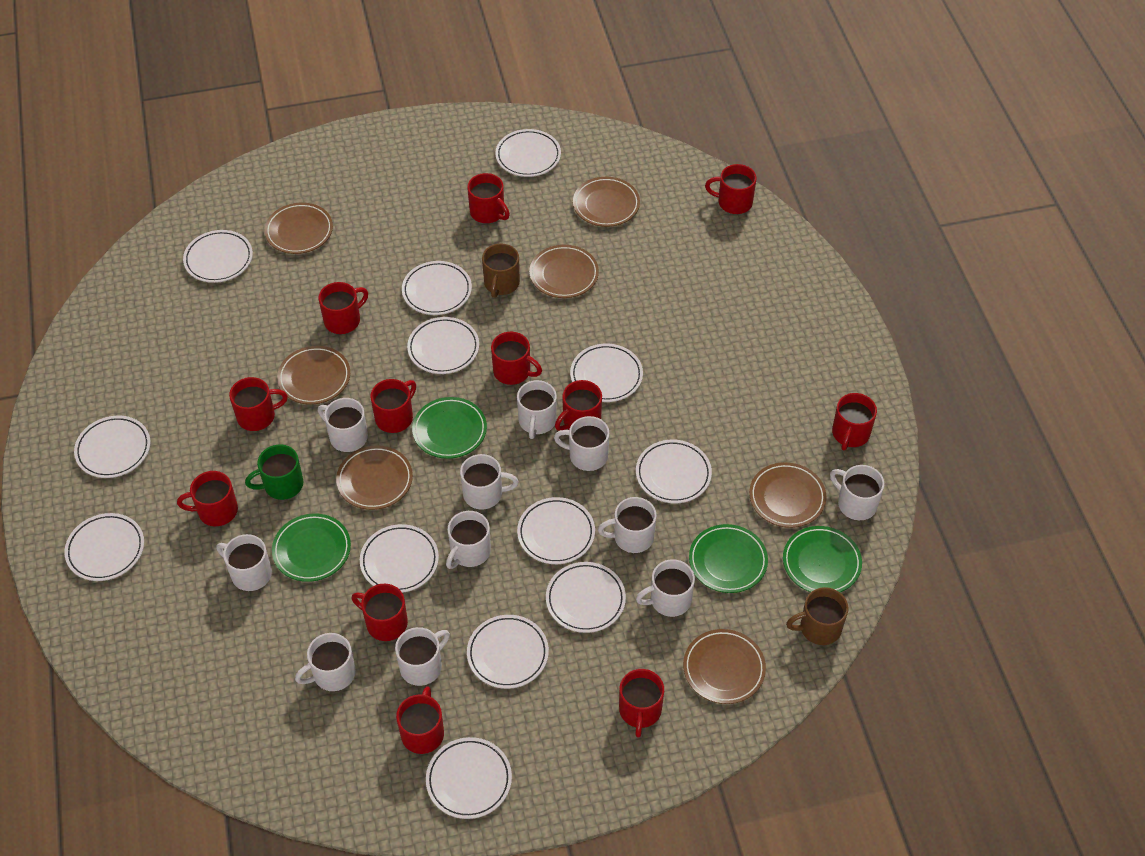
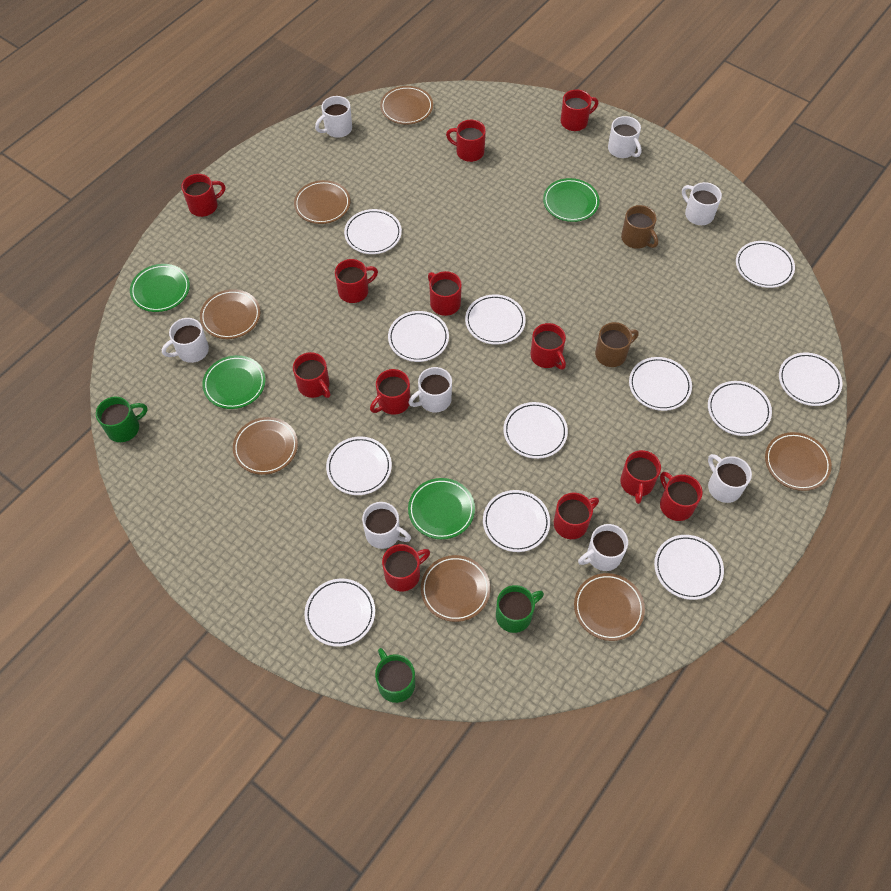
green mug: 1 -> 3
white mug: 11 -> 8
white plate: 13 -> 12

